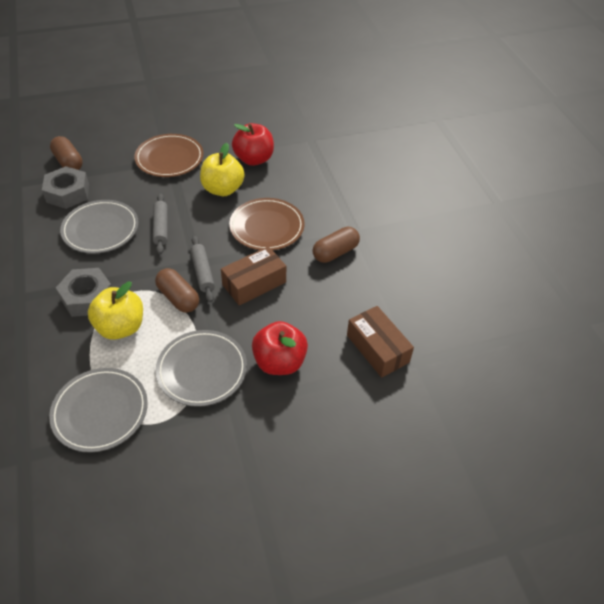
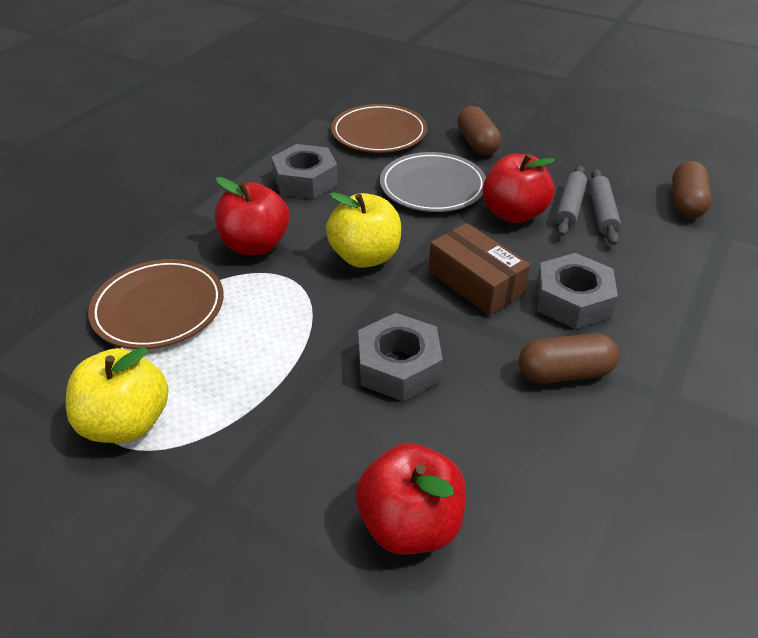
brown box: 2 -> 1
grey nut: 2 -> 3
grey plate: 3 -> 1
red apple: 2 -> 3

